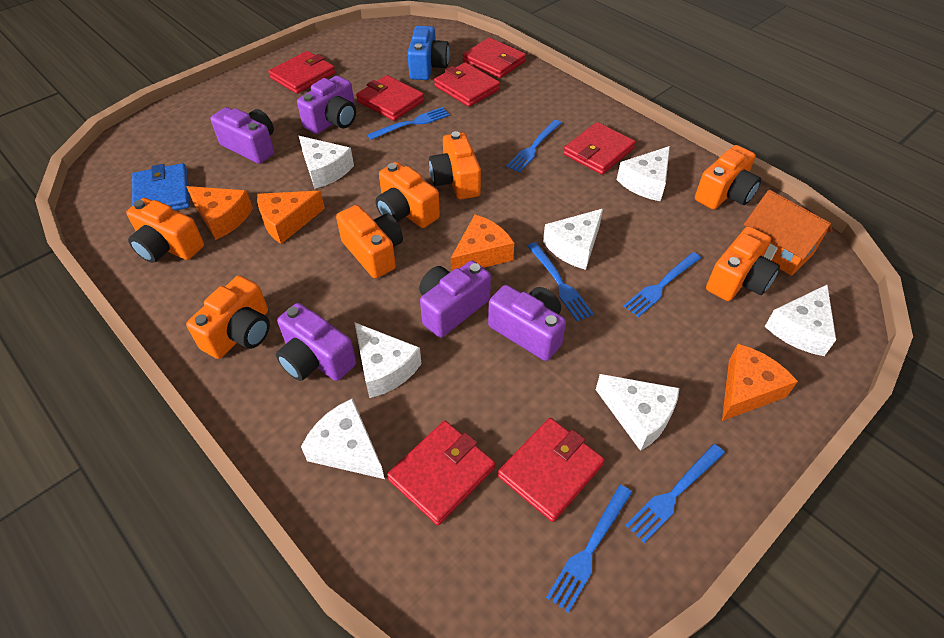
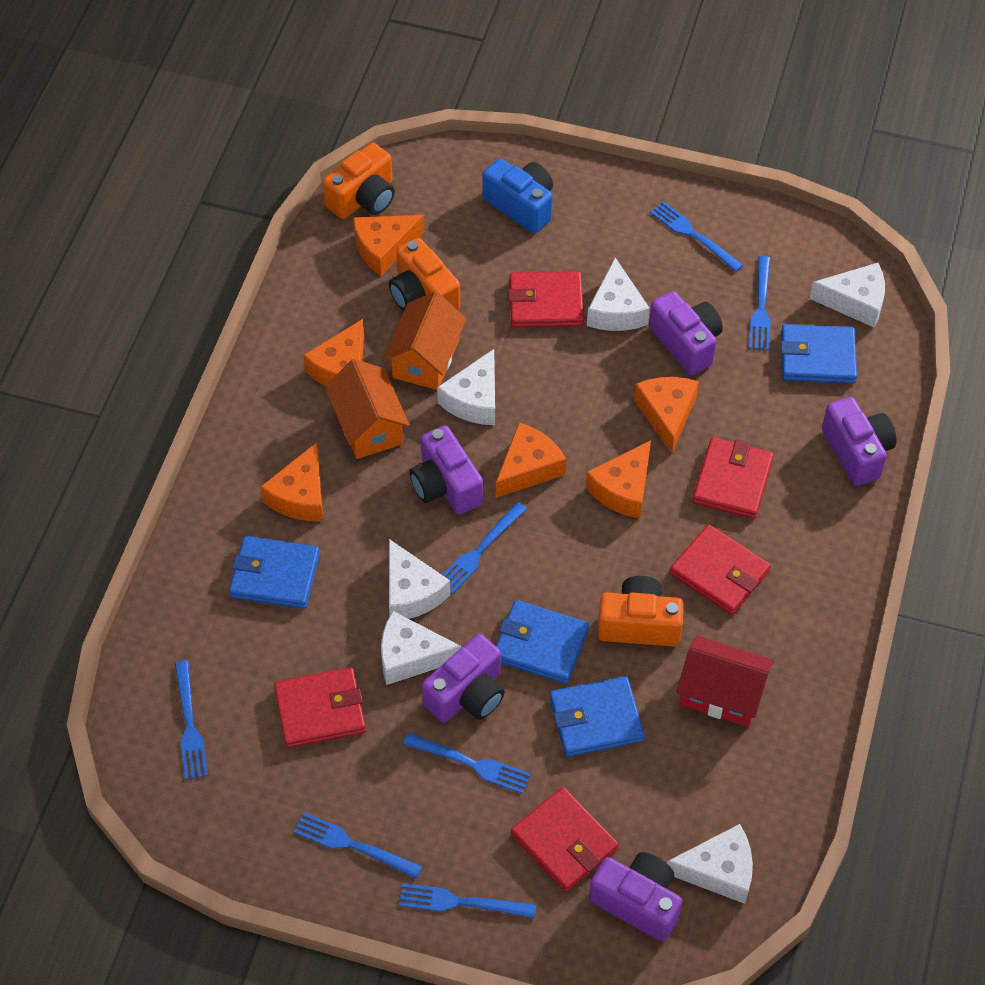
blue fork: 6 -> 7
blue wallet: 1 -> 4
orange camera: 7 -> 3
orange cheese: 4 -> 6
orange house: 1 -> 2
red house: 0 -> 1
red wallet: 7 -> 5
white cheese: 7 -> 6

